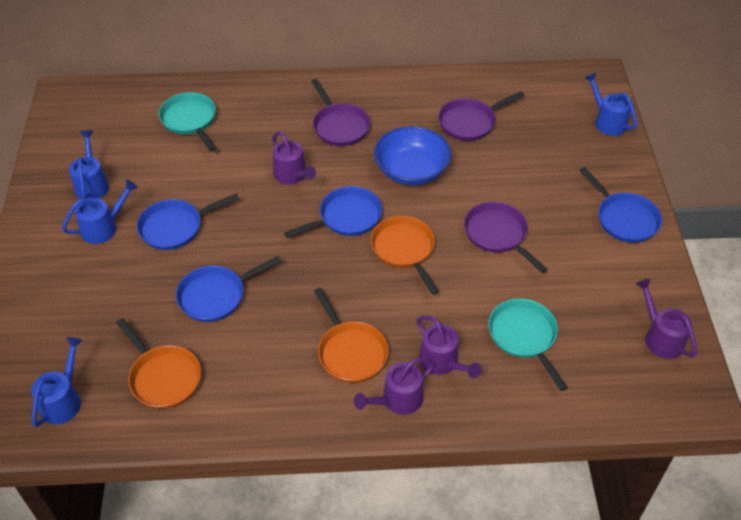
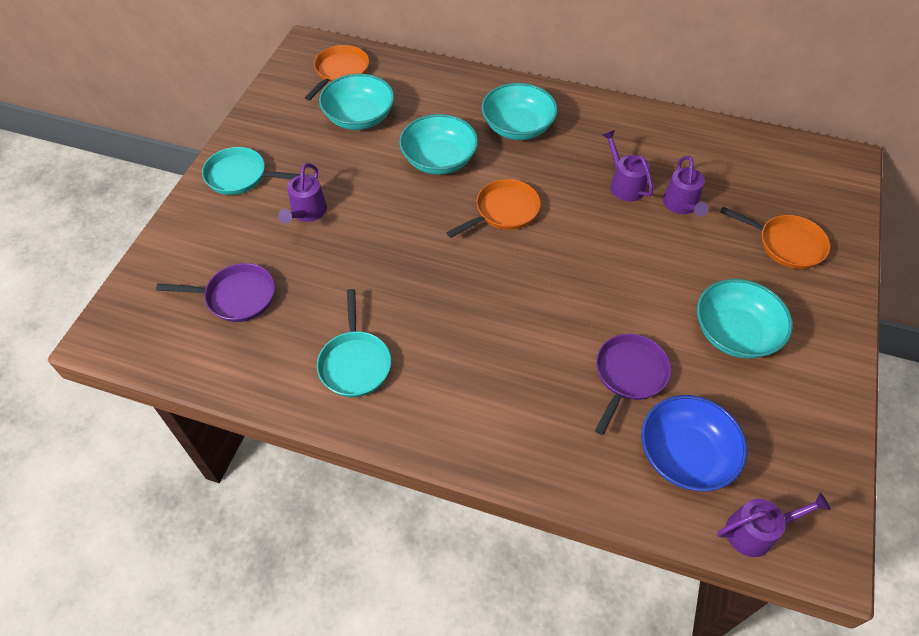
blue pan: 4 -> 0
blue watering can: 4 -> 0
purple pan: 3 -> 2
turquoise bowl: 0 -> 4

